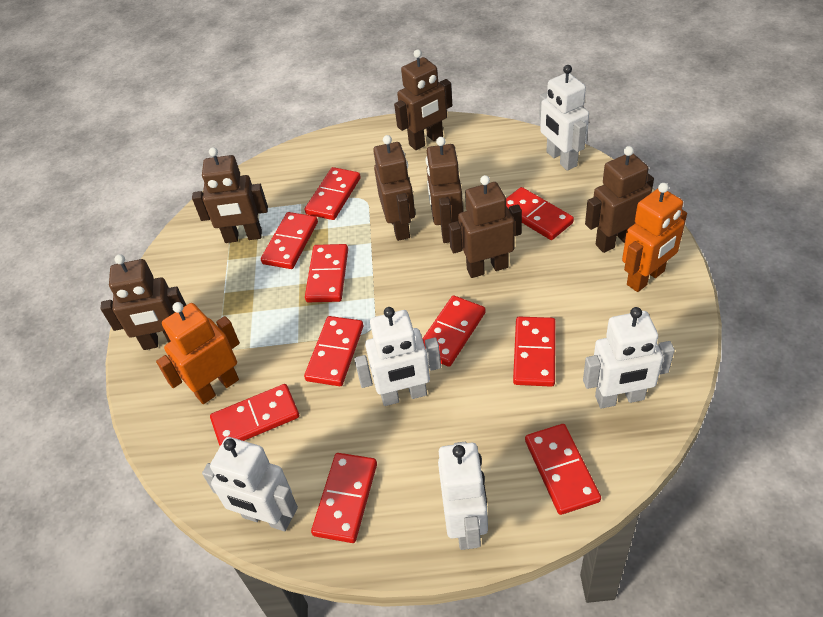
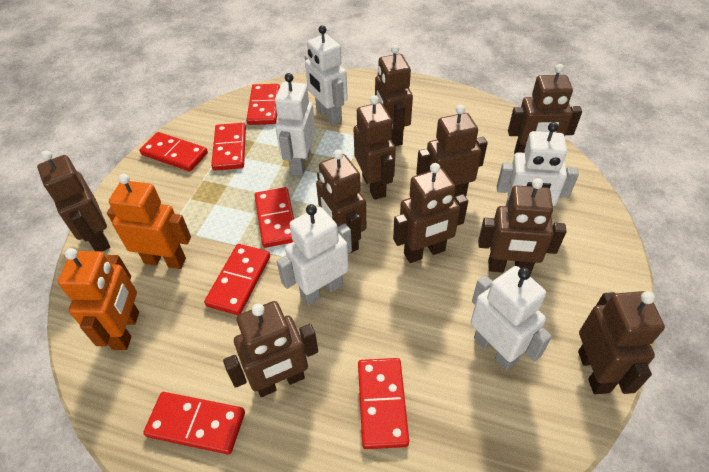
brown robot: 7 -> 10
red domino: 10 -> 7

